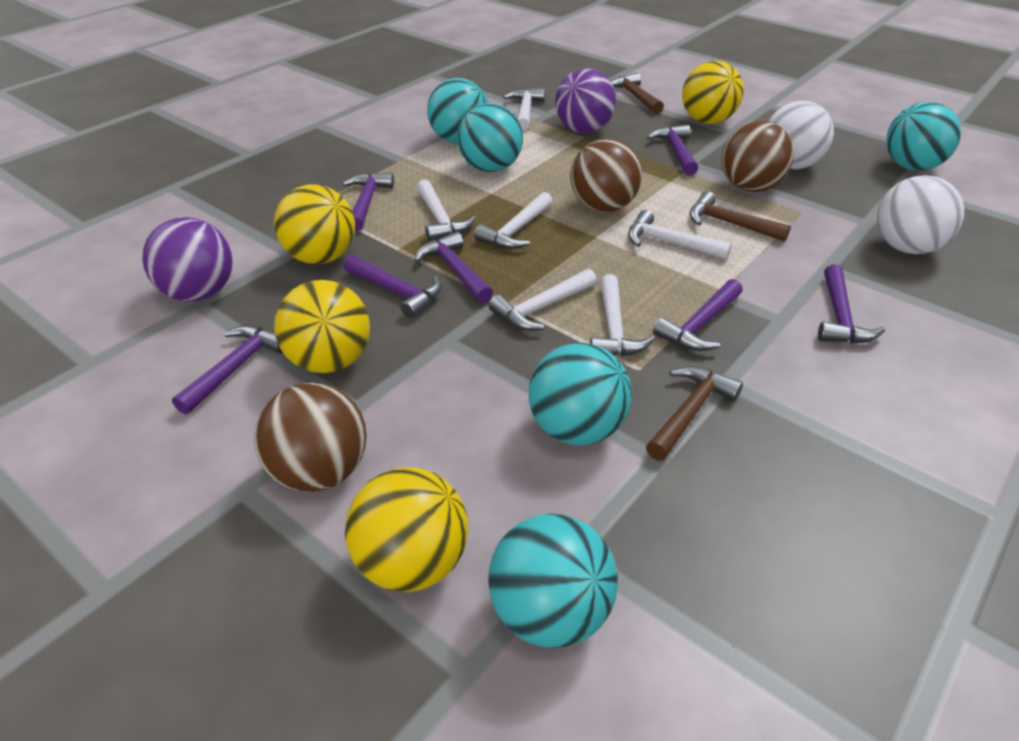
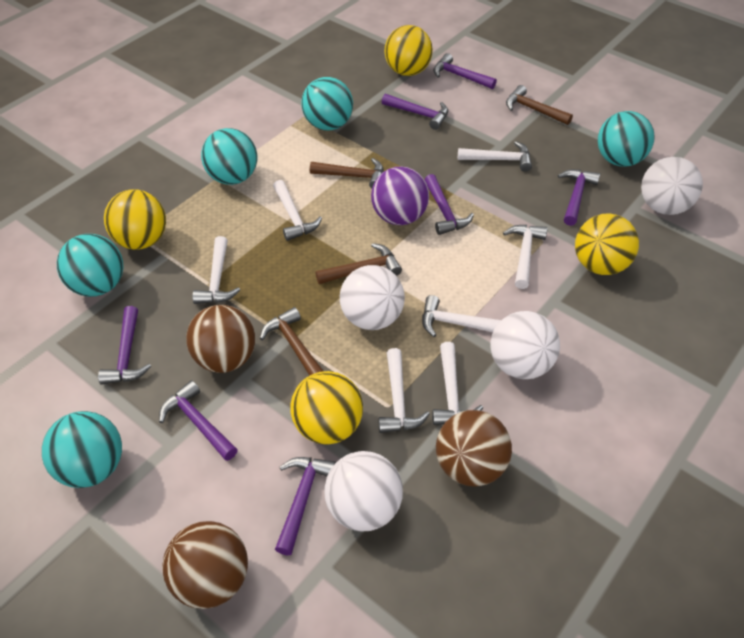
brown hammer: 3 -> 4
purple ball: 2 -> 1
white ball: 2 -> 4
white hammer: 6 -> 7

